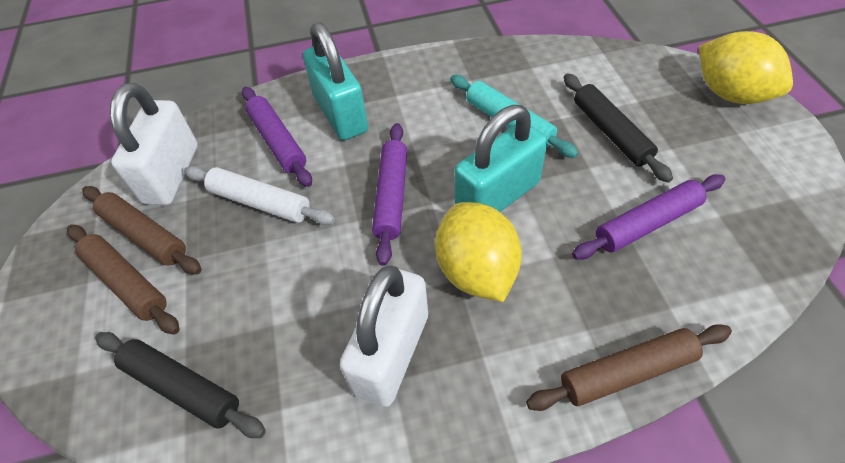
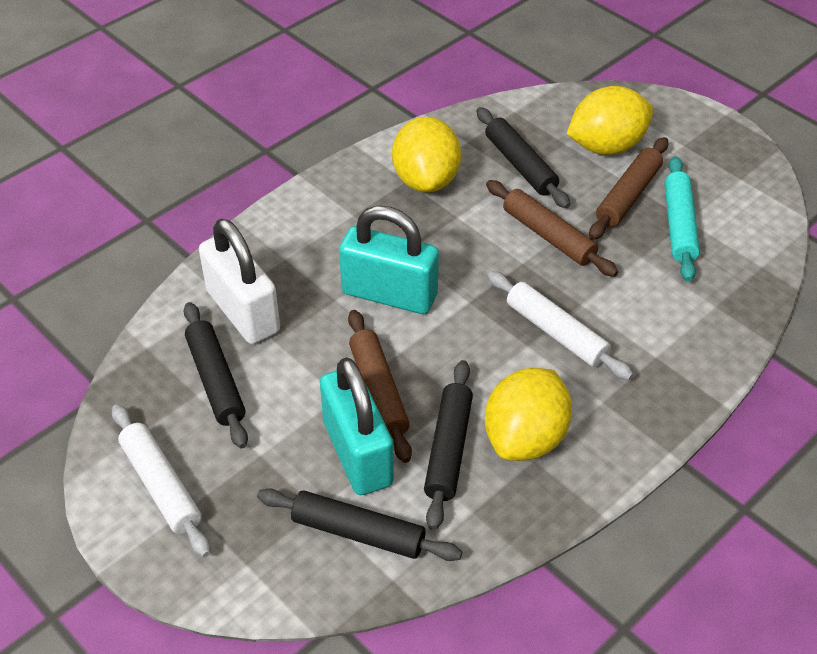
black rolling pin: 2 -> 4
purple rolling pin: 3 -> 0
white padlock: 2 -> 1
white rolling pin: 1 -> 2
yellow lemon: 2 -> 3

